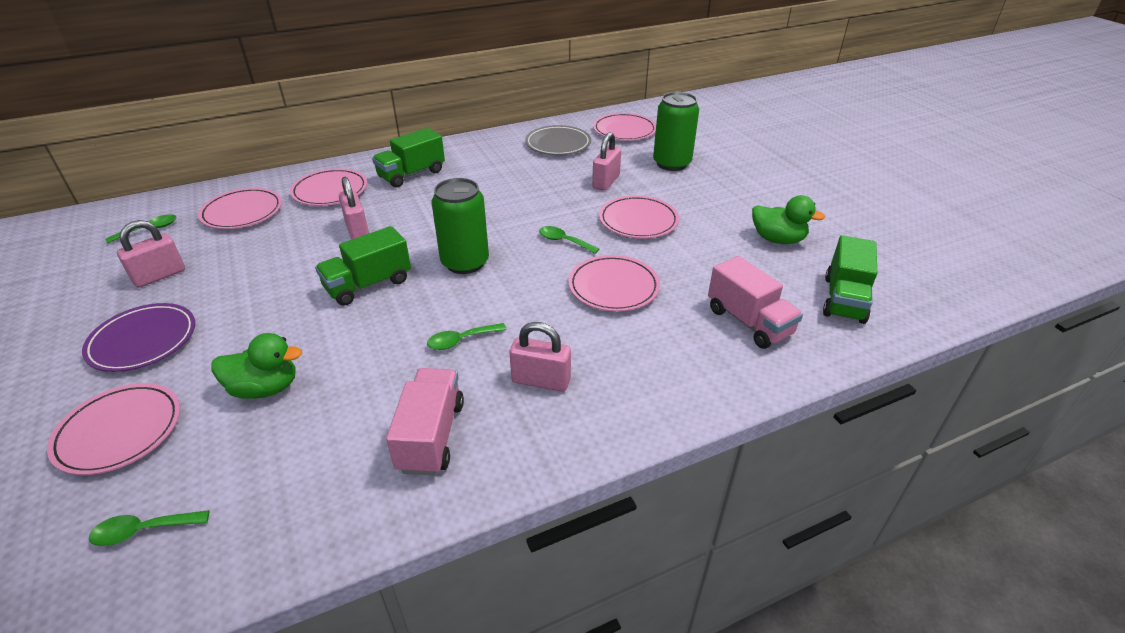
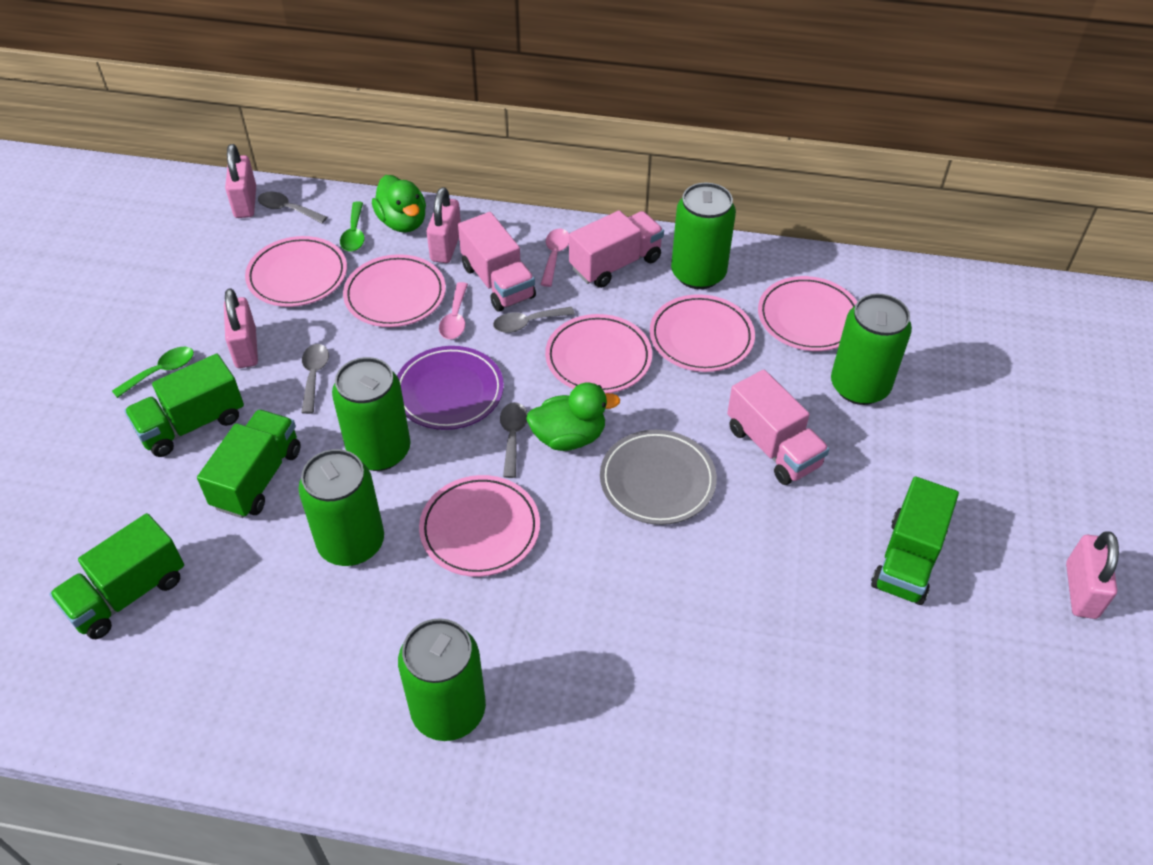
green can: 2 -> 5
green spoon: 4 -> 2
green truck: 3 -> 4
grey spoon: 0 -> 4
pink spoon: 0 -> 2
pink truck: 2 -> 3

